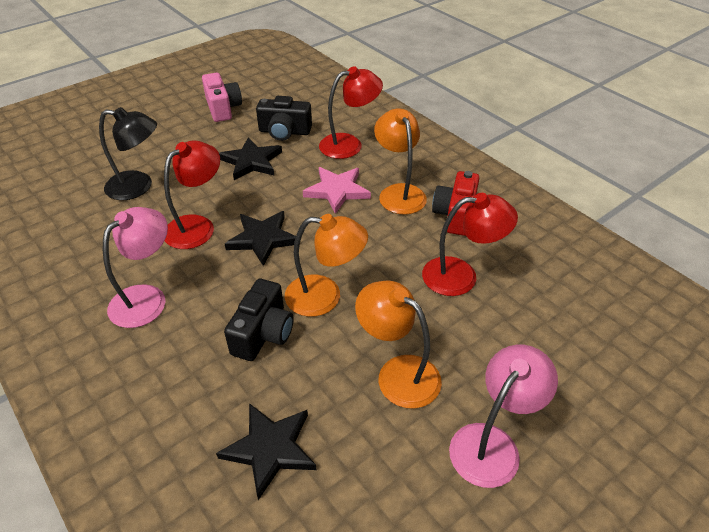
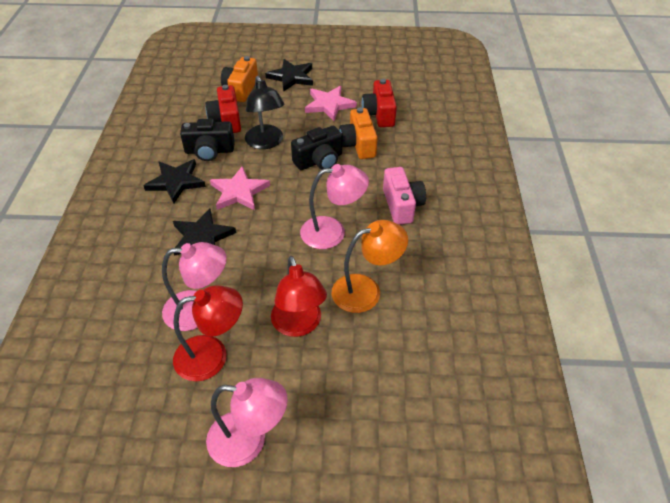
orange camera: 0 -> 2
orange lamp: 3 -> 1
pink lamp: 2 -> 3
pink star: 1 -> 2
red camera: 1 -> 2
red lamp: 3 -> 2

